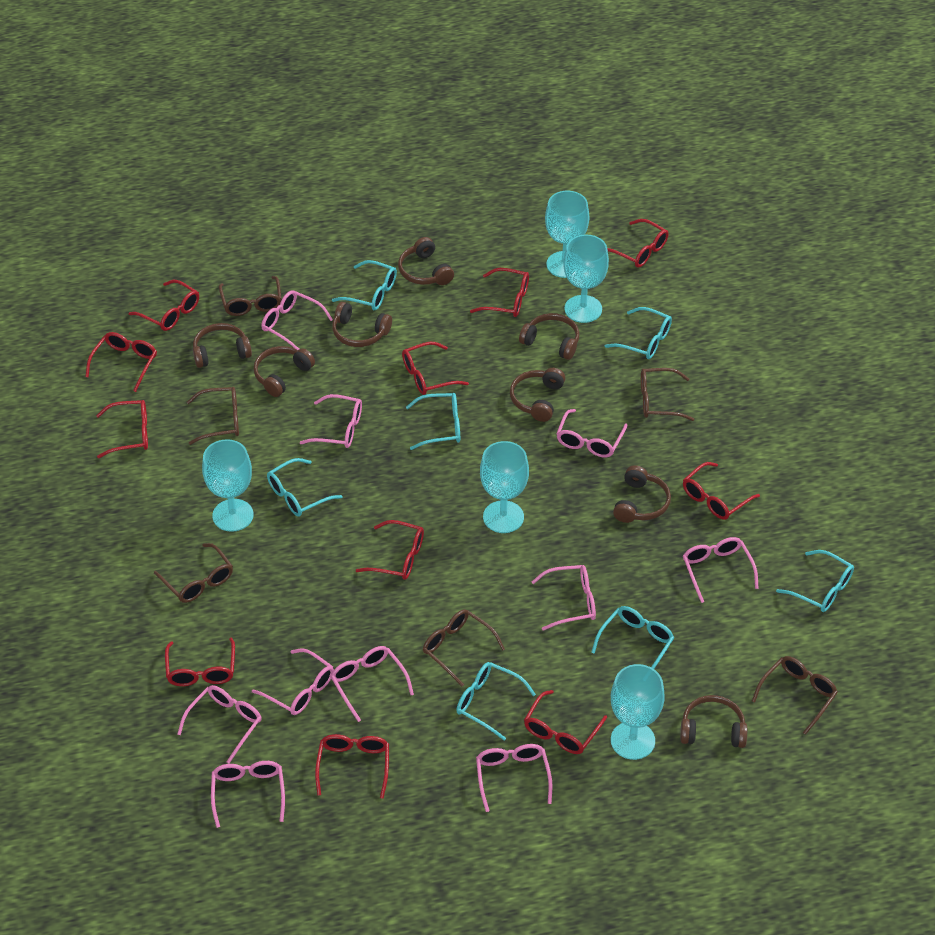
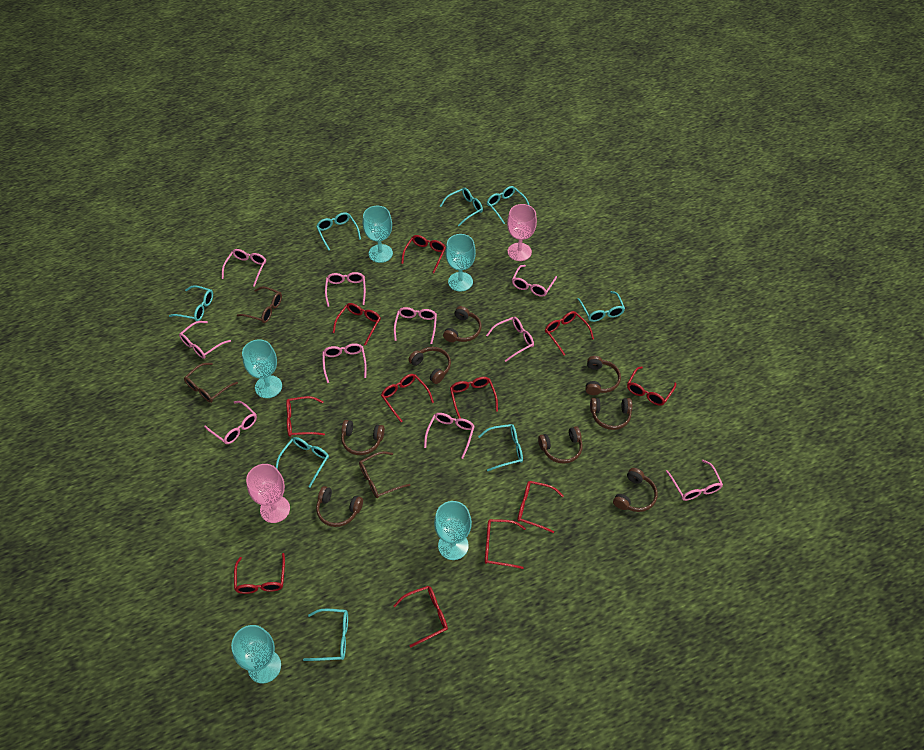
brown glasses: 6 -> 3
pink goblet: 0 -> 2
turquoise glasses: 7 -> 8

